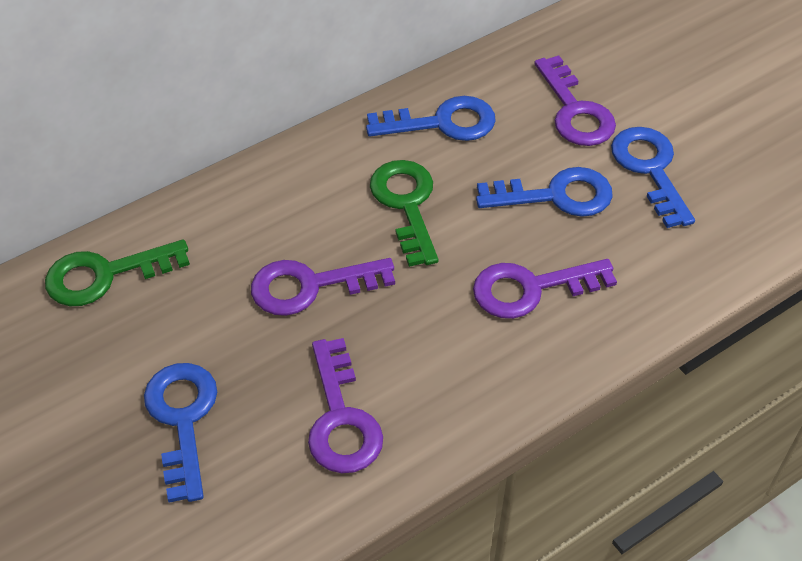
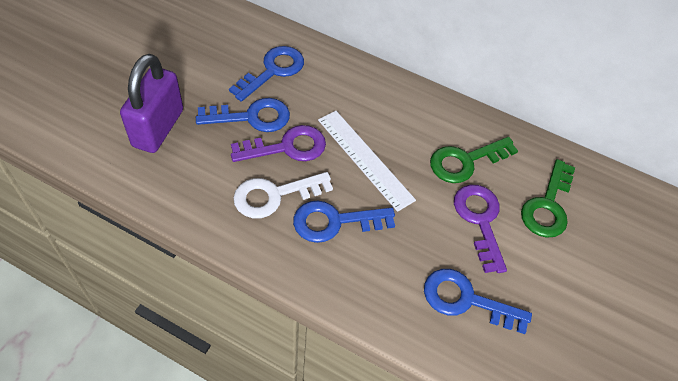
purple key: 4 -> 2
purple padlock: 0 -> 1
white key: 0 -> 1
white ruler: 0 -> 1

